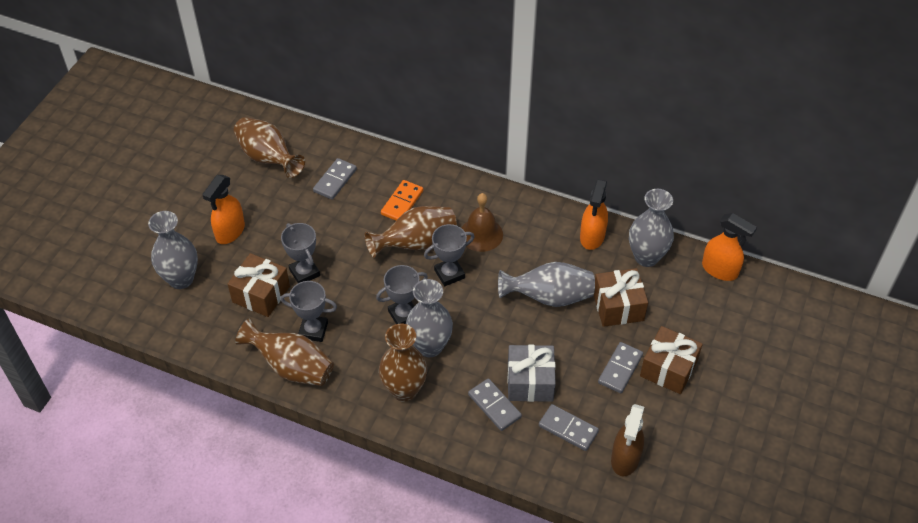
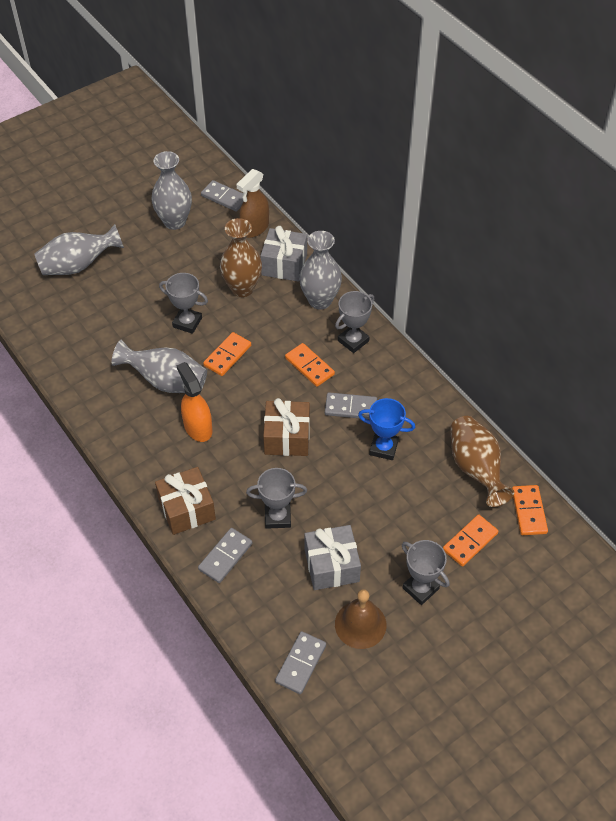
blue trophy: 0 -> 1
brown gift: 3 -> 2
brown vase: 4 -> 2
grey gift: 1 -> 2
orange domino: 1 -> 4
orange spray bottle: 3 -> 1

